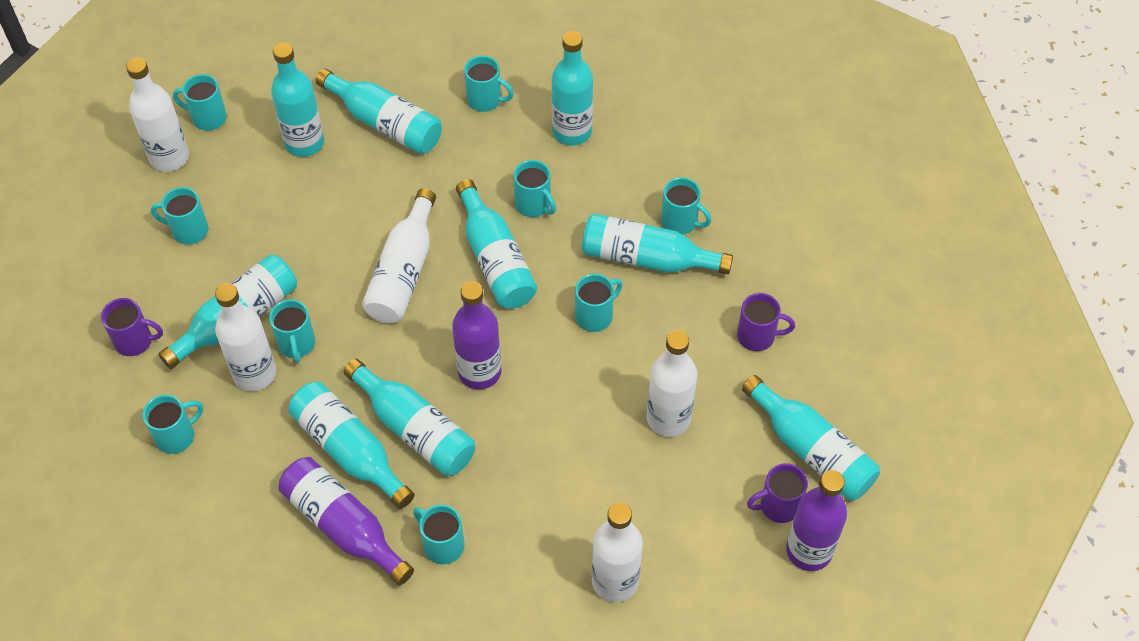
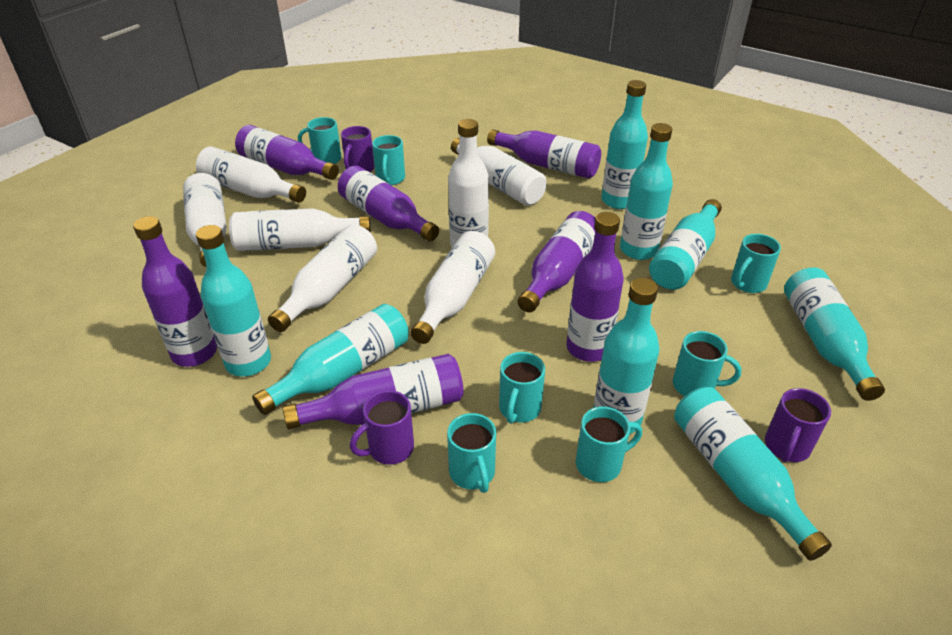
purple bottle: 3 -> 7
turquoise bottle: 9 -> 8
turquoise mug: 9 -> 7
white bottle: 5 -> 7

